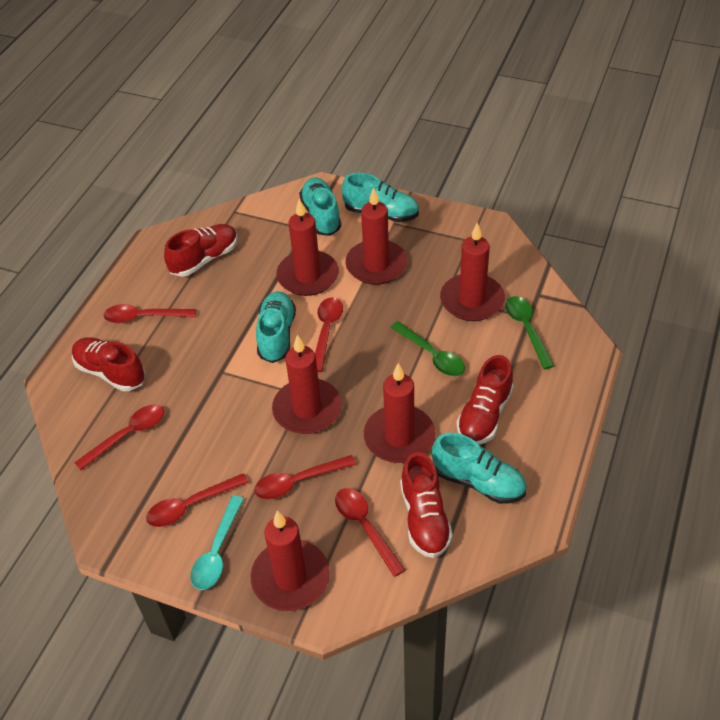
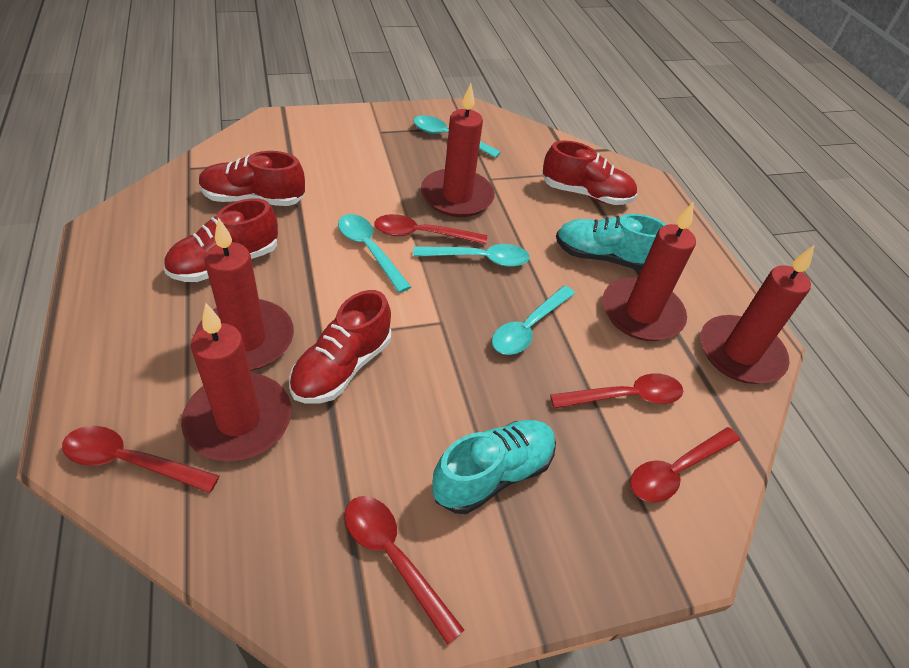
green spoon: 2 -> 0
red candle: 6 -> 5
red spoon: 6 -> 5
turquoise shoe: 4 -> 2
turquoise spoon: 1 -> 4

